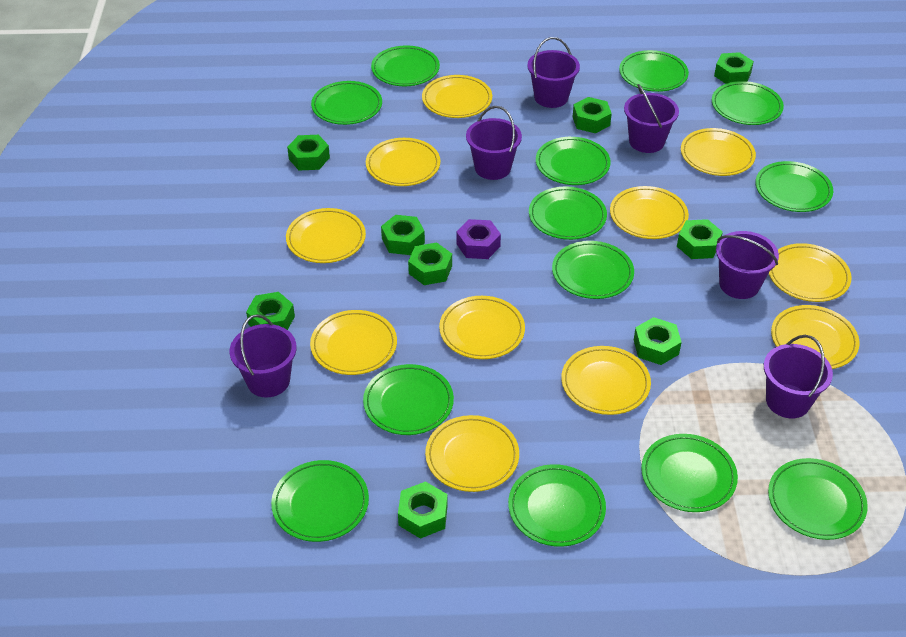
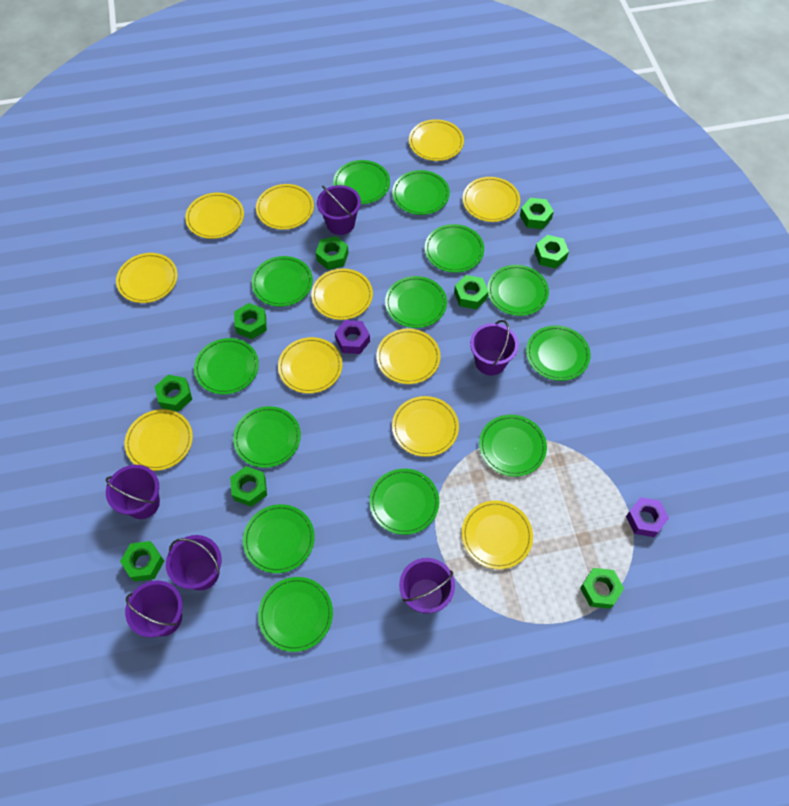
purple nut: 1 -> 2

